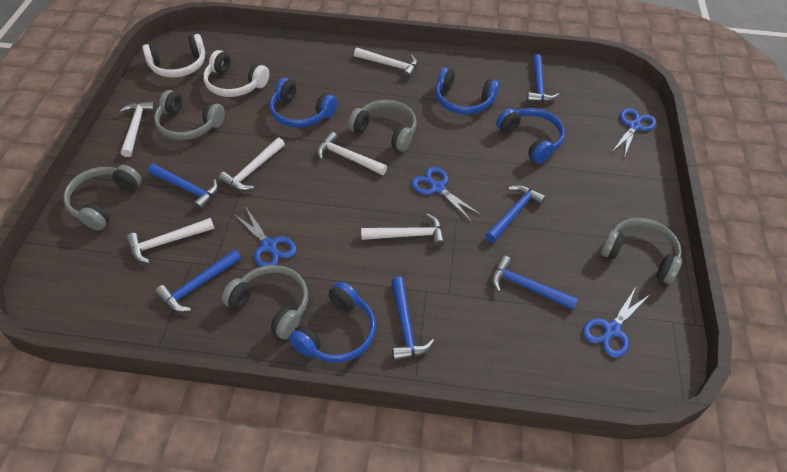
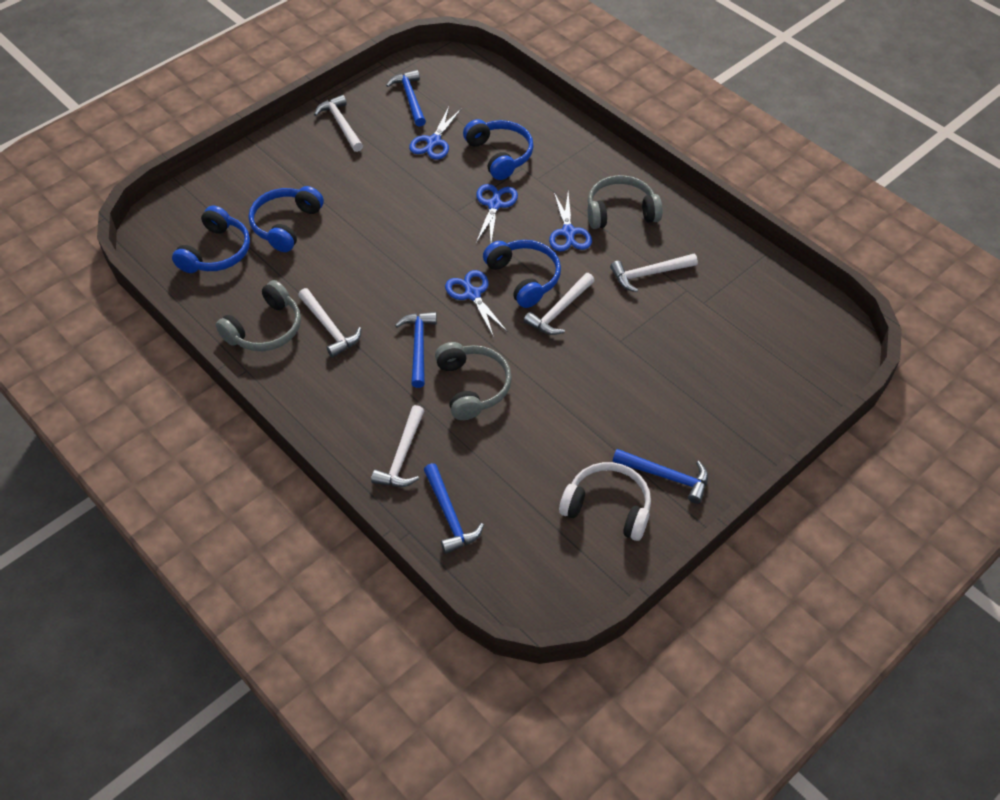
blue hammer: 6 -> 4
grey headphones: 5 -> 3
white hammer: 6 -> 5
white headphones: 2 -> 1

